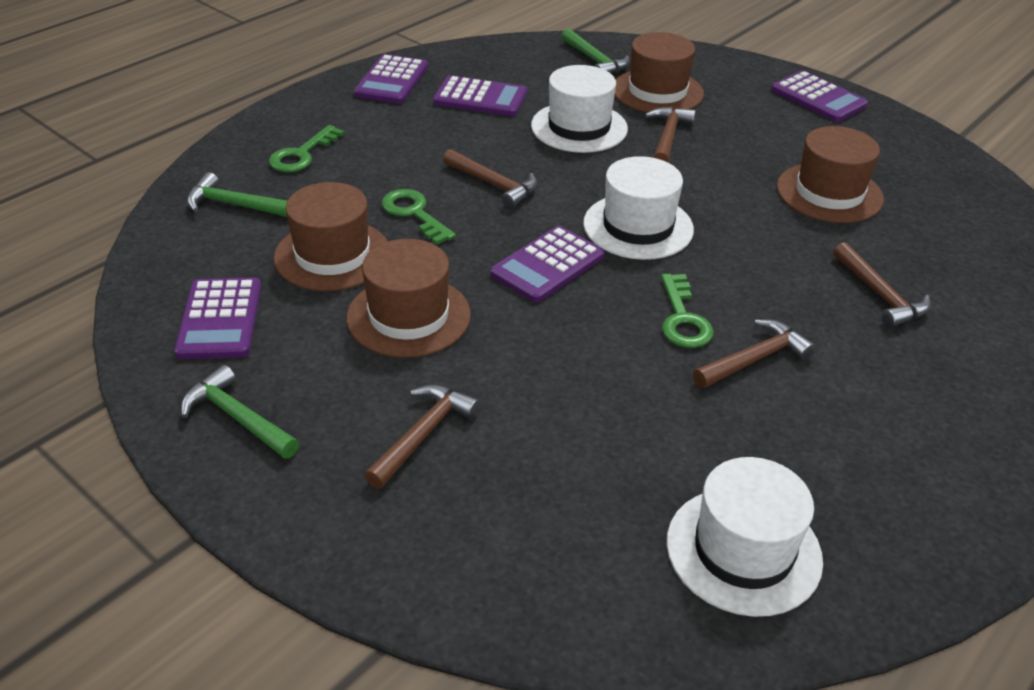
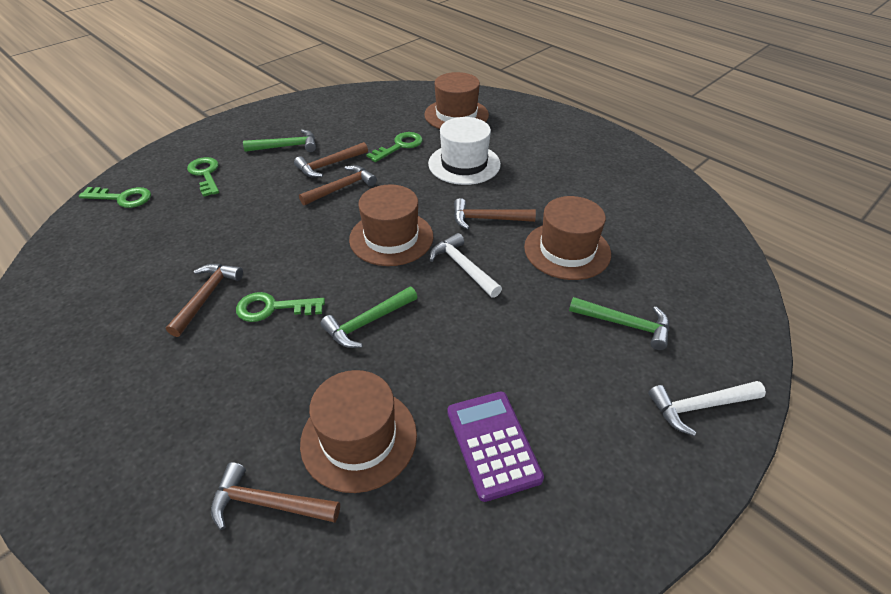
green key: 3 -> 4
purple calculator: 5 -> 1
white hammer: 0 -> 2
white hat: 3 -> 1

